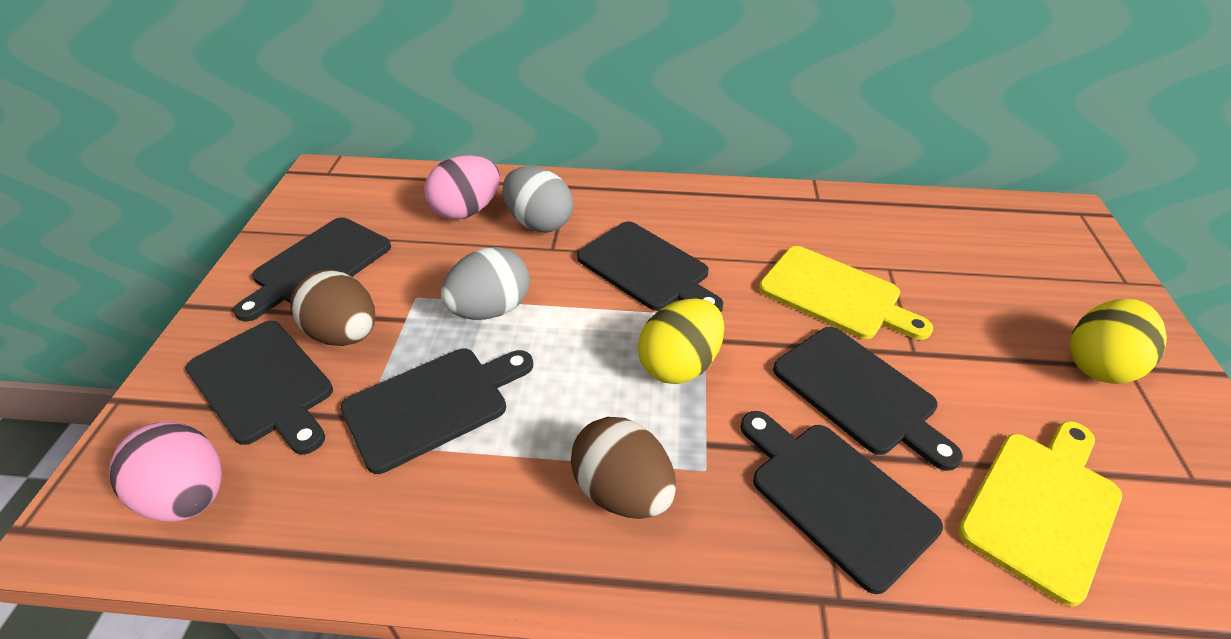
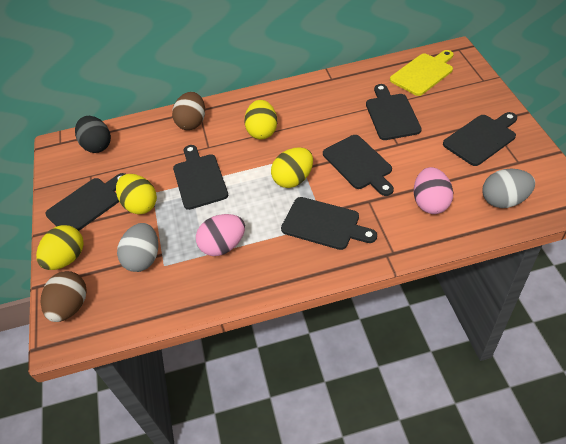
black egg: 0 -> 1
yellow cutting board: 2 -> 1
yellow egg: 2 -> 4

